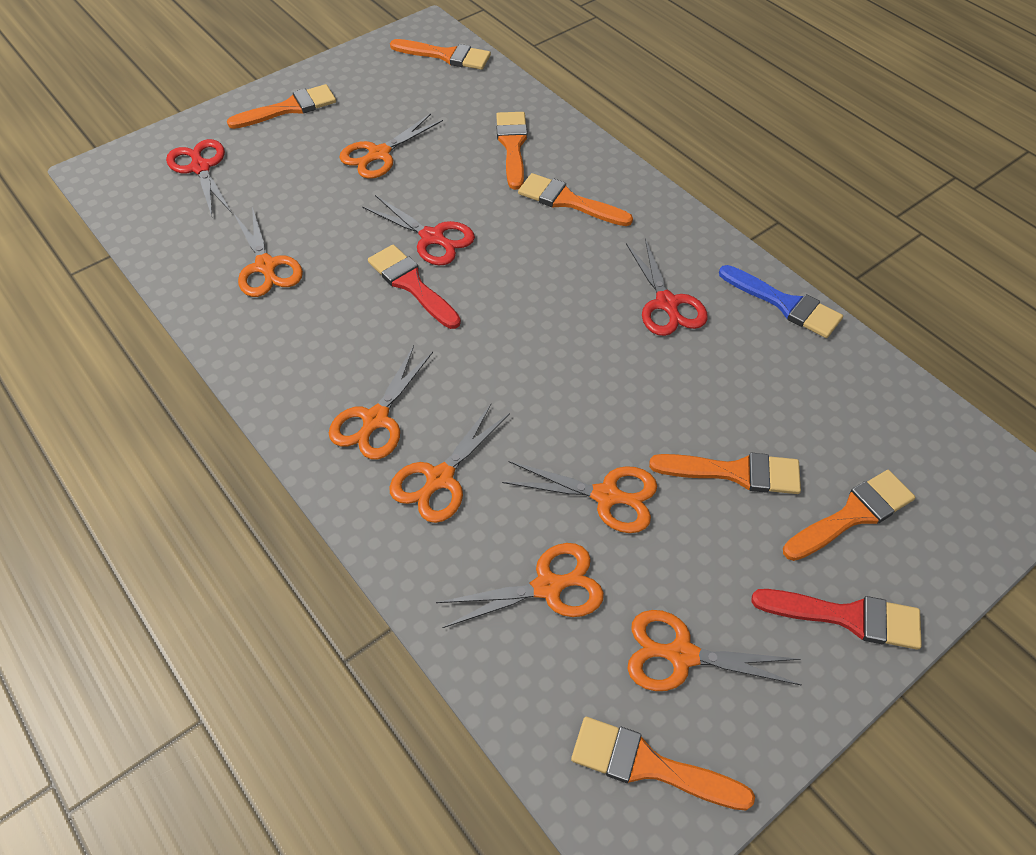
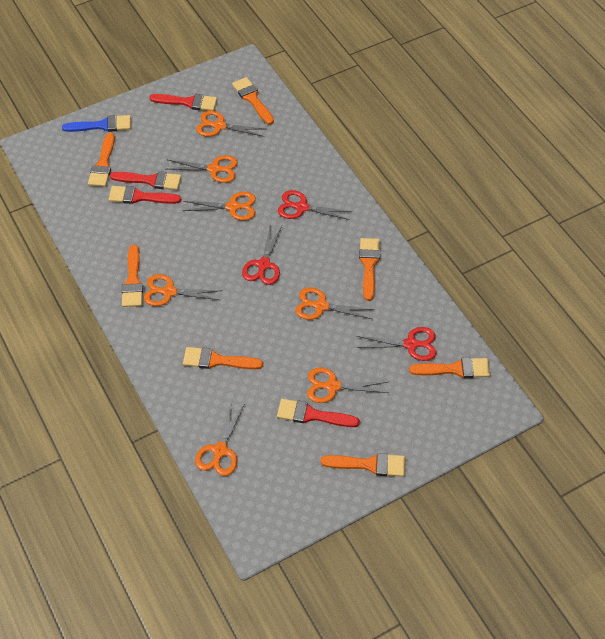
red brush: 2 -> 4

